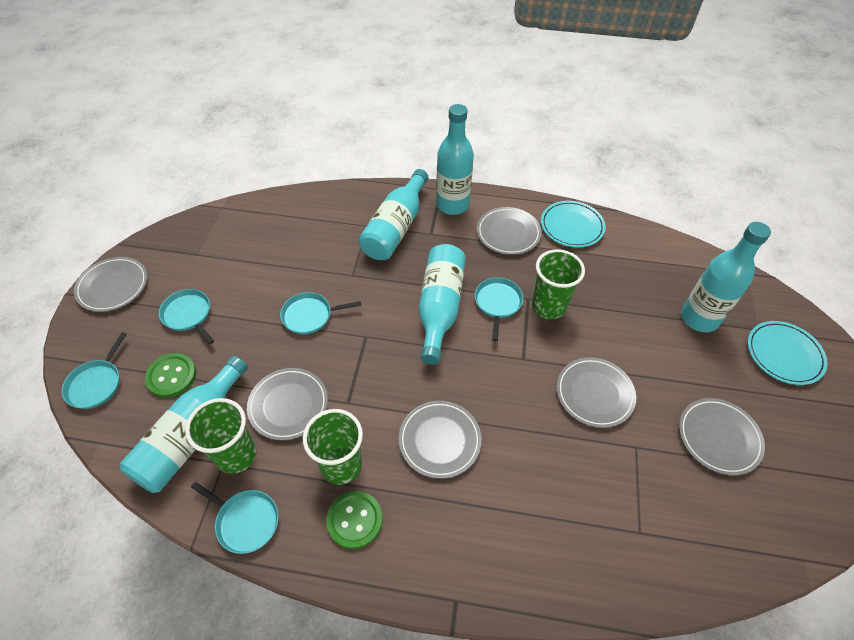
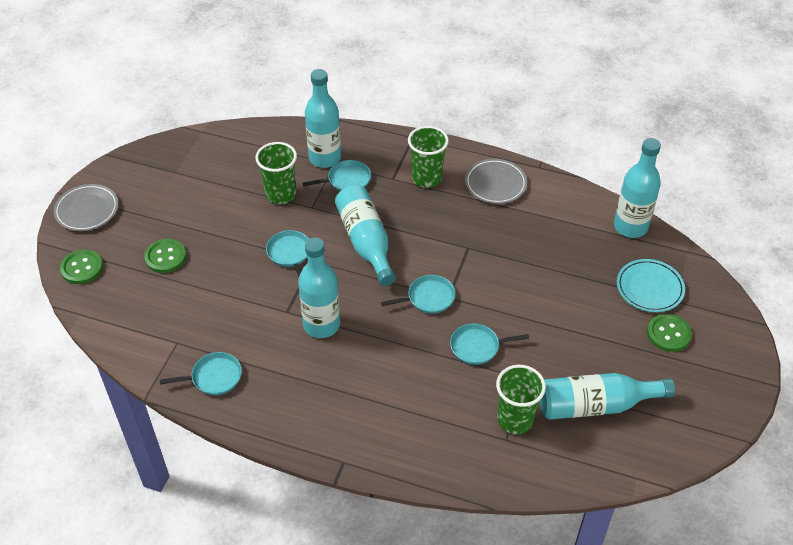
green button: 2 -> 3
grey plate: 6 -> 2
turquoise plate: 2 -> 1

